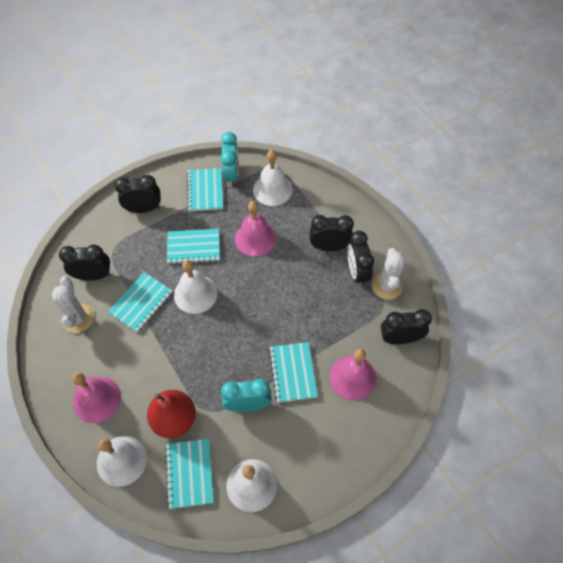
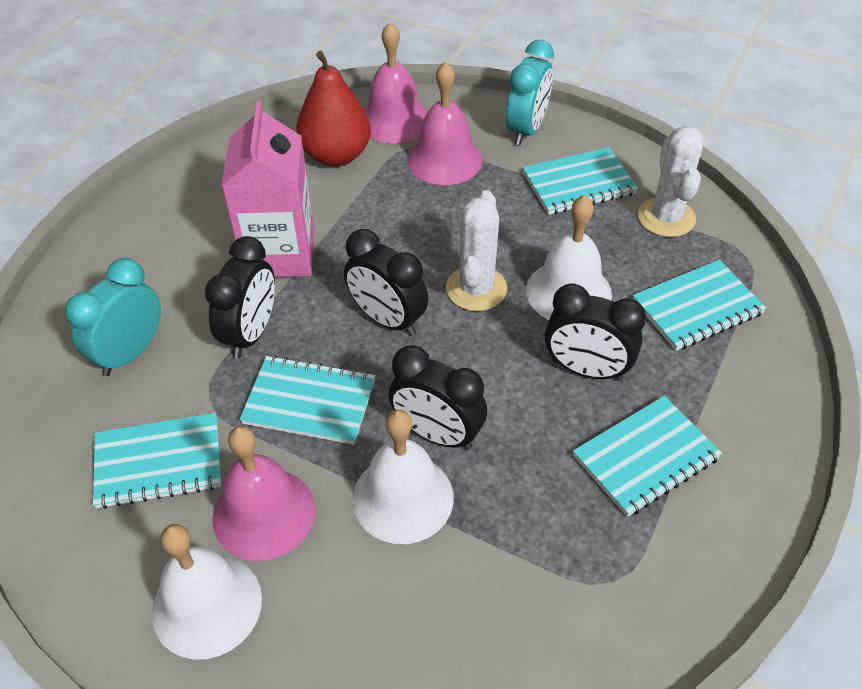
black clock: 5 -> 4
pink carton: 0 -> 1
white bell: 4 -> 3

